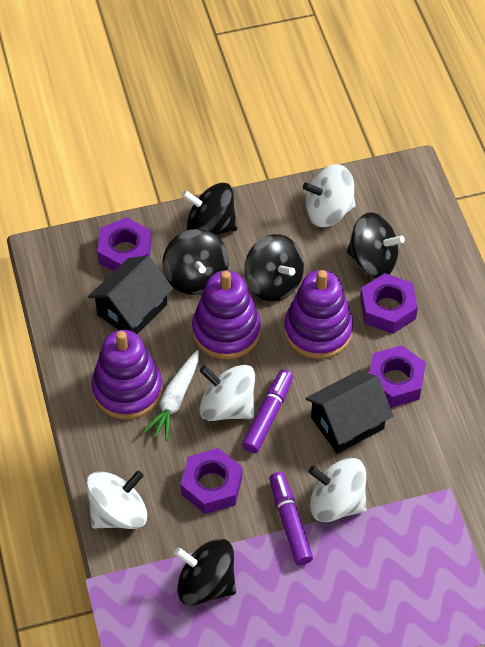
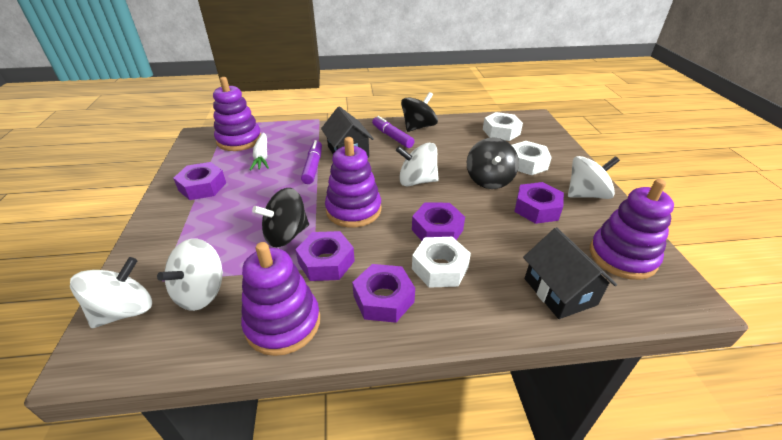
black spinning top: 5 -> 3
purple nut: 4 -> 5
purple stacking toy: 3 -> 4
white nut: 0 -> 3

